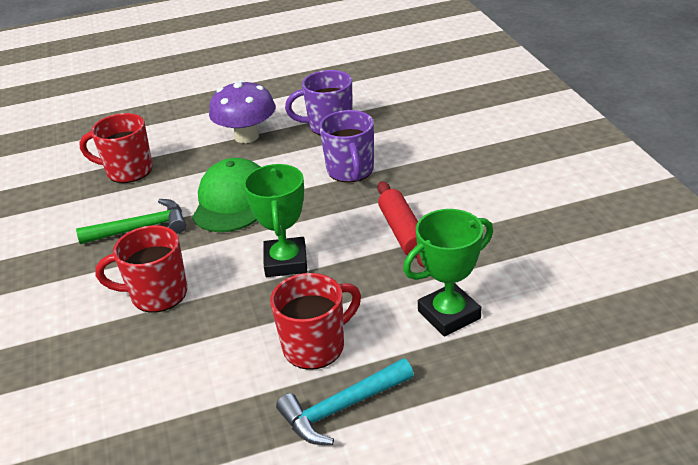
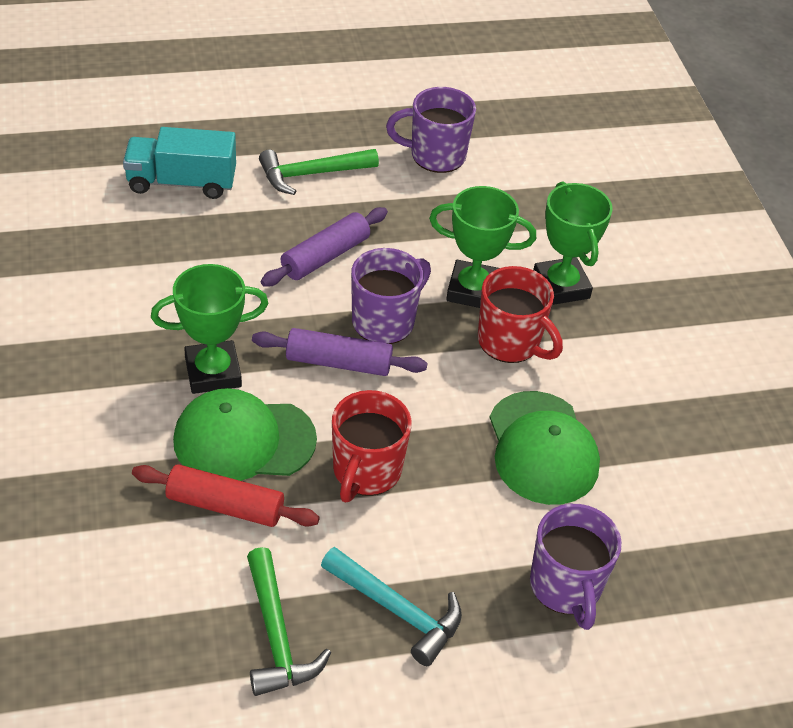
green cap: 1 -> 2
green hammer: 1 -> 2
green trophy: 2 -> 3
purple mug: 2 -> 3
purple mushroom: 1 -> 0
purple rolling pin: 0 -> 2
red mug: 3 -> 2
turquoise truck: 0 -> 1

